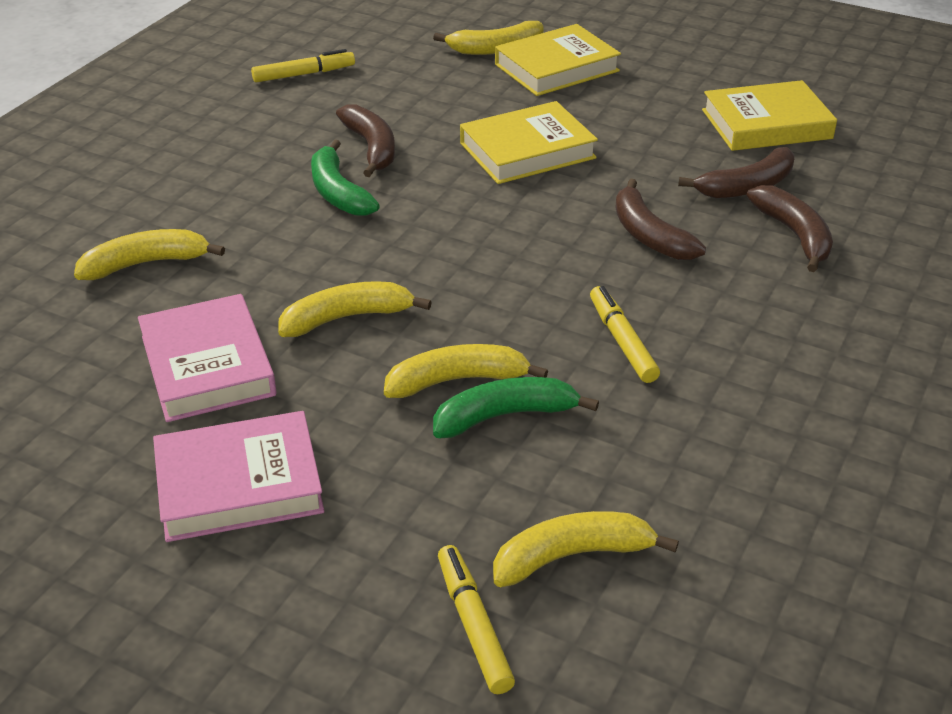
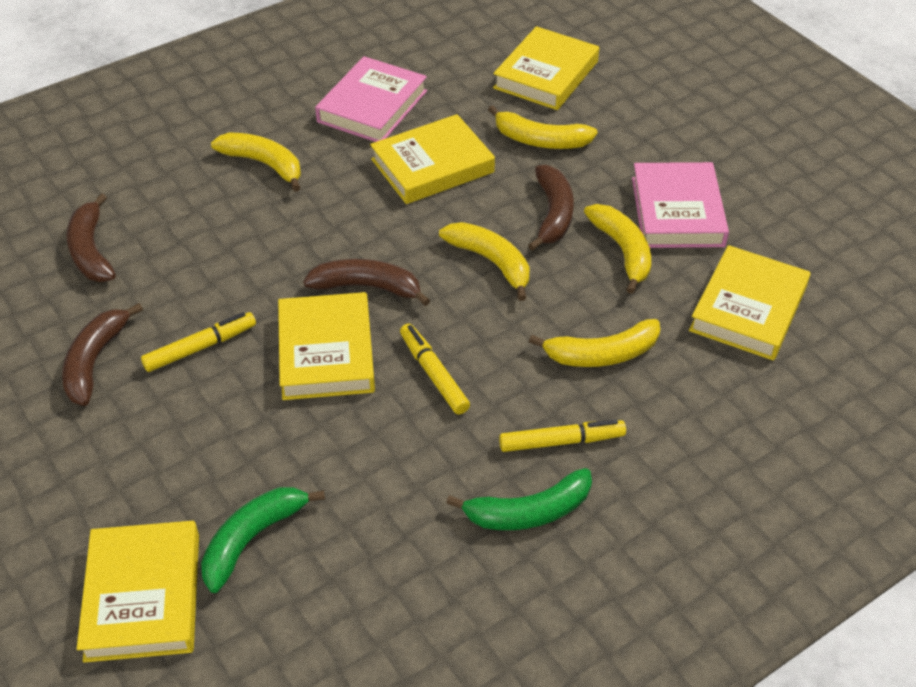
yellow book: 3 -> 5

